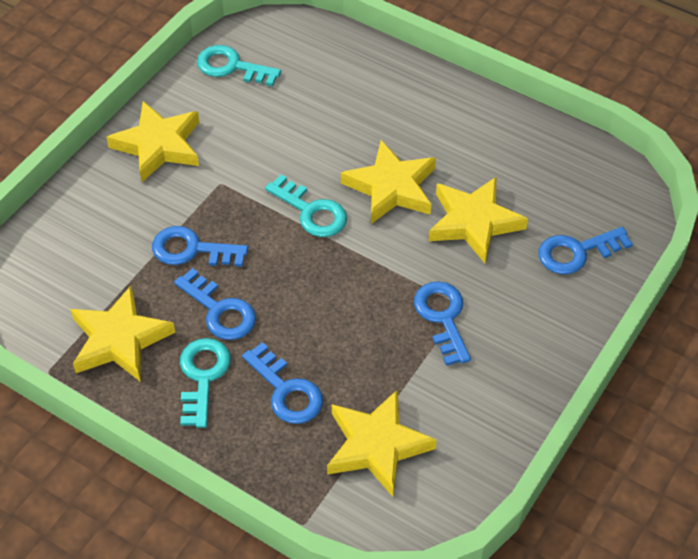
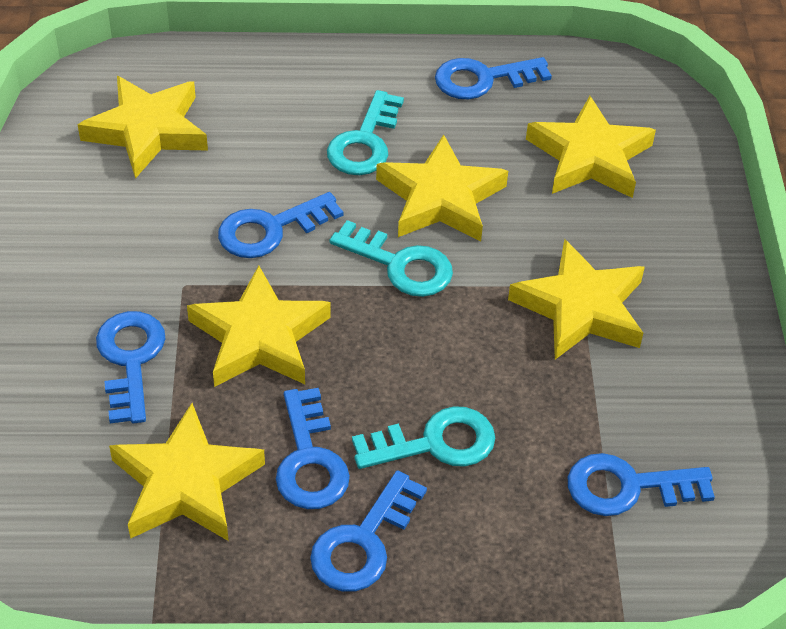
blue key: 5 -> 6
yellow star: 5 -> 6

